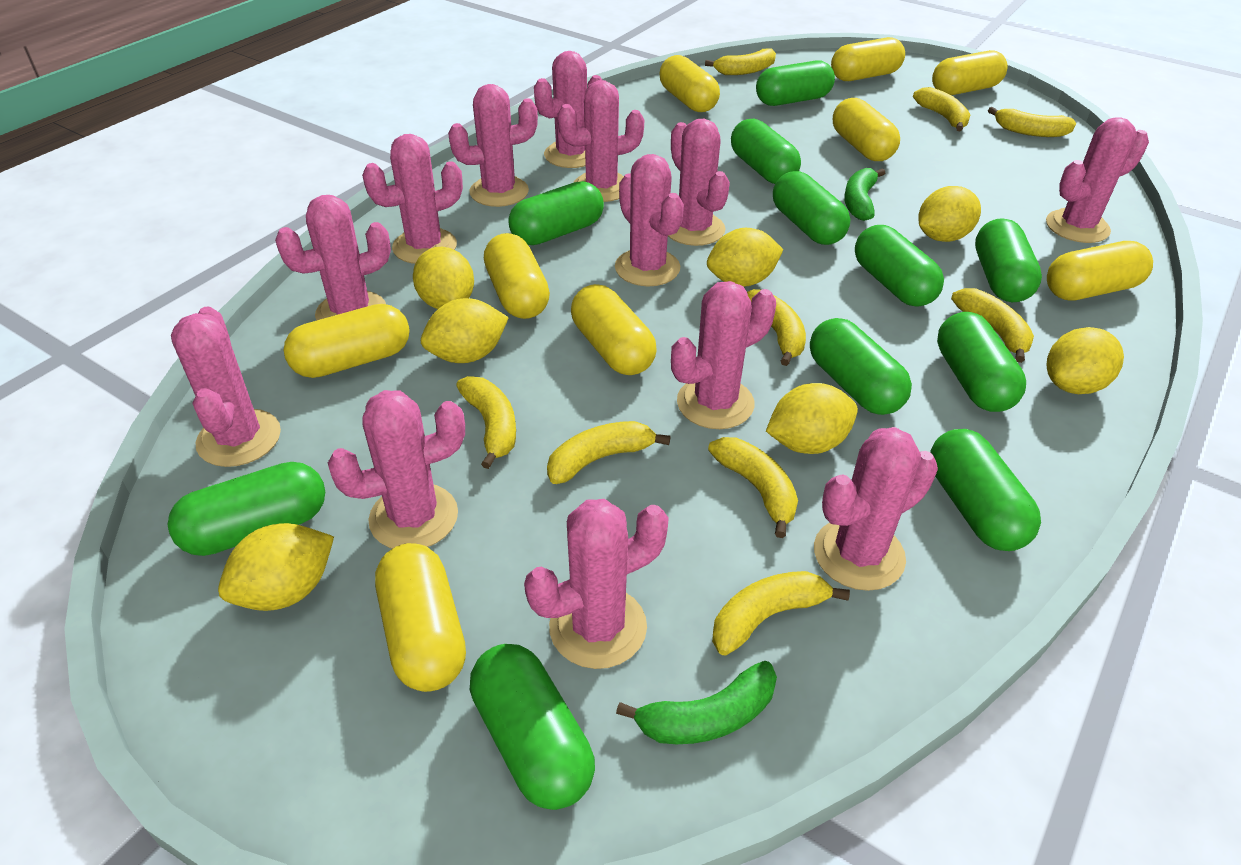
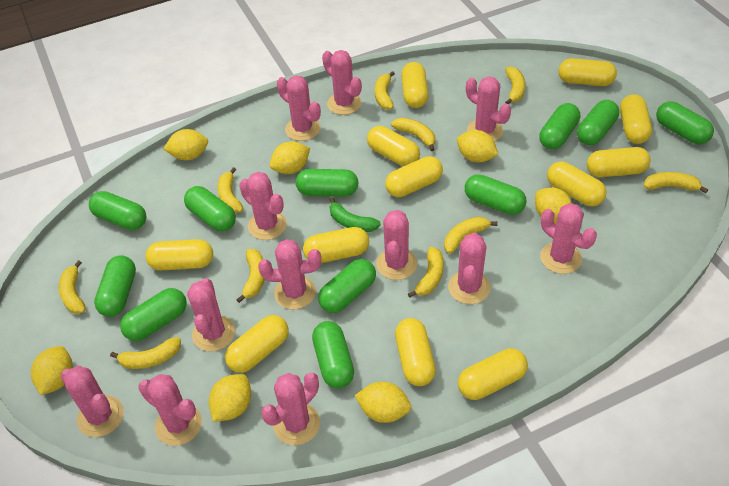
green banana: 2 -> 1
pink cactus: 13 -> 12
yellow banana: 9 -> 10
yellow capsule: 9 -> 12

